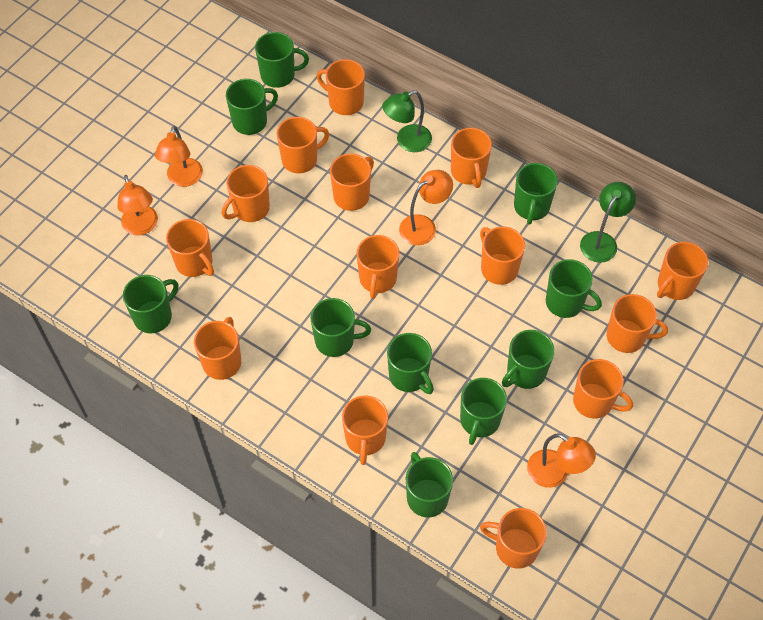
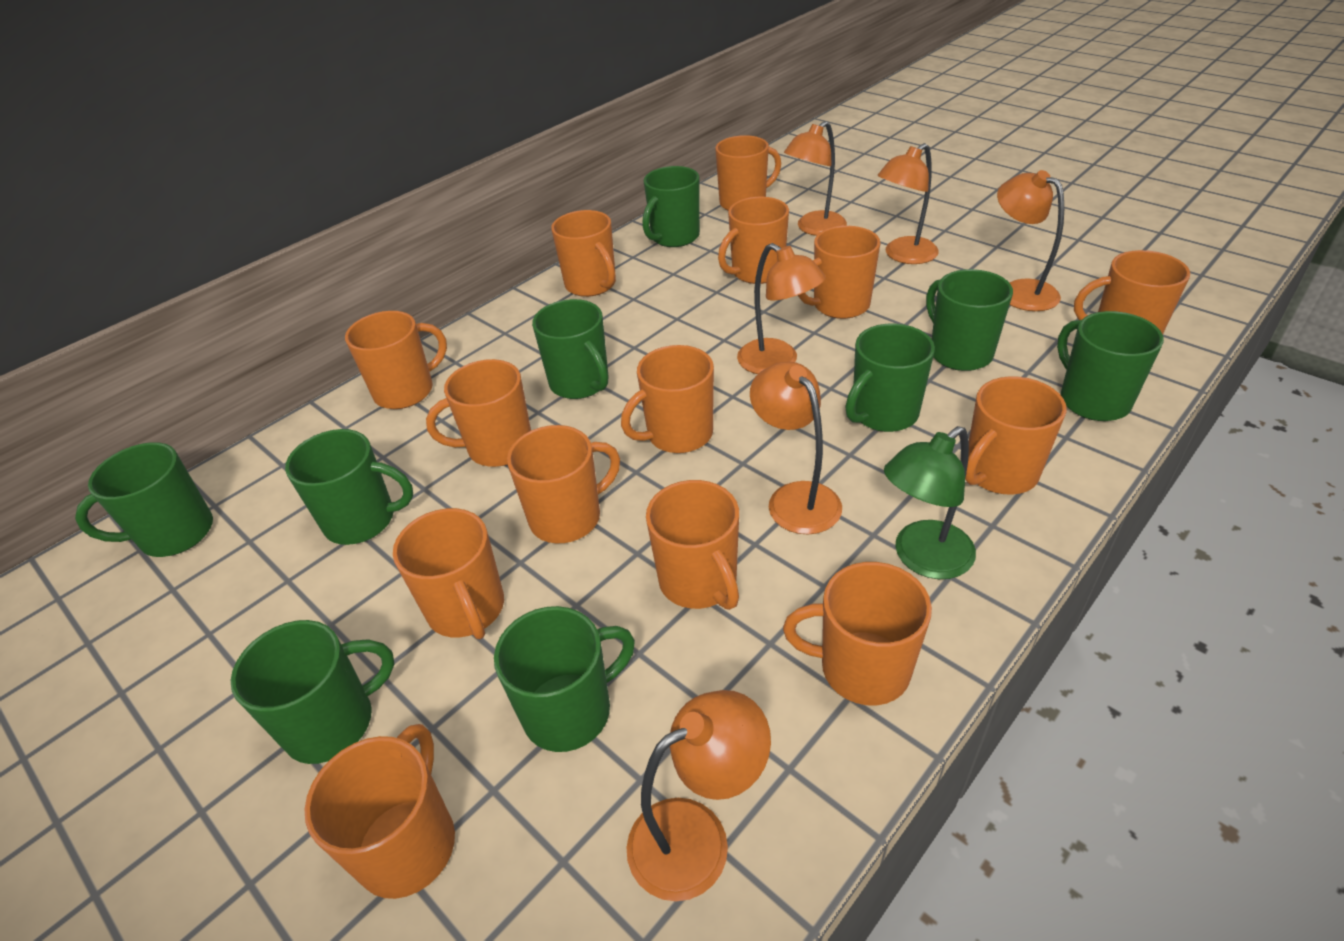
green lamp: 2 -> 1
green mug: 10 -> 9
orange lamp: 4 -> 6

